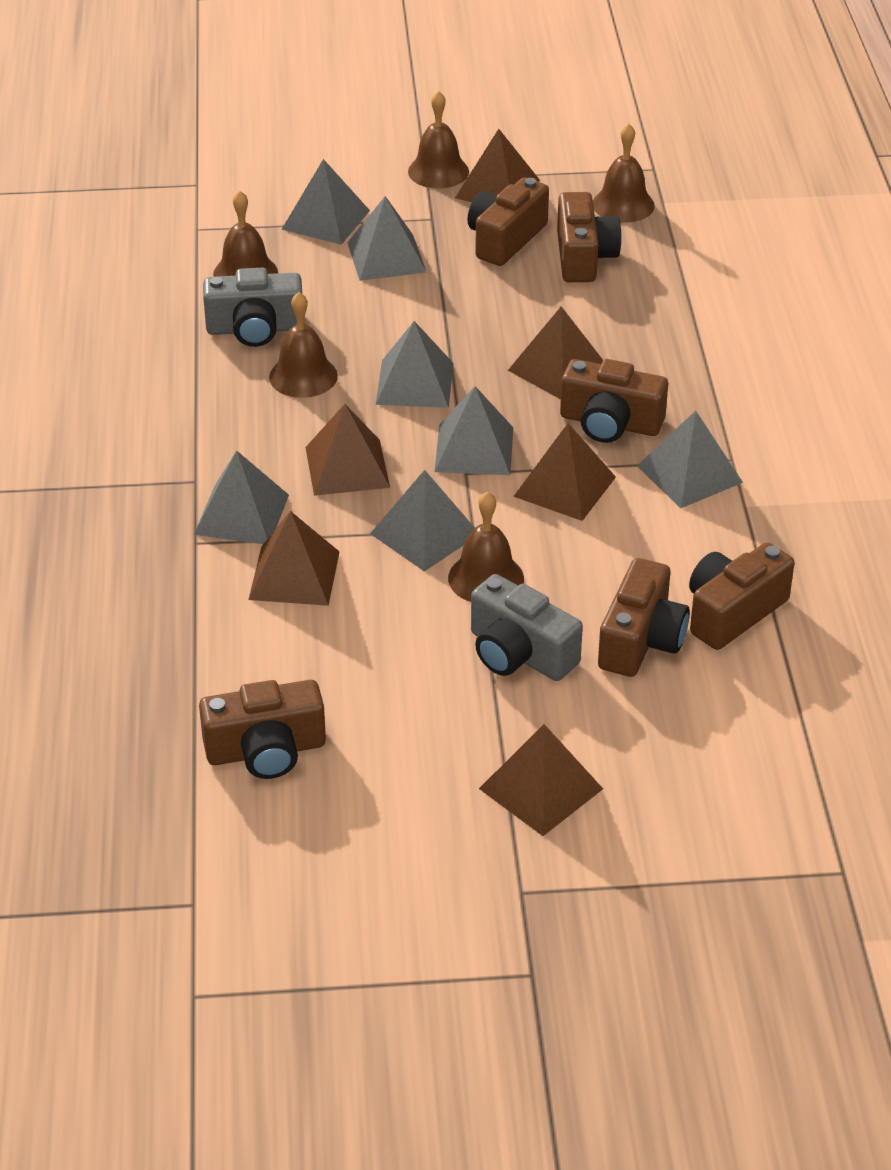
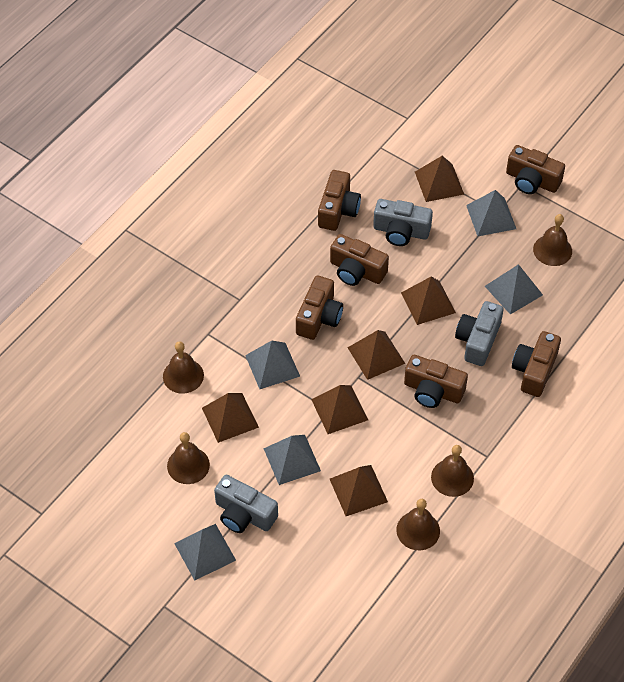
grey camera: 2 -> 3
grey pyramid: 7 -> 5

